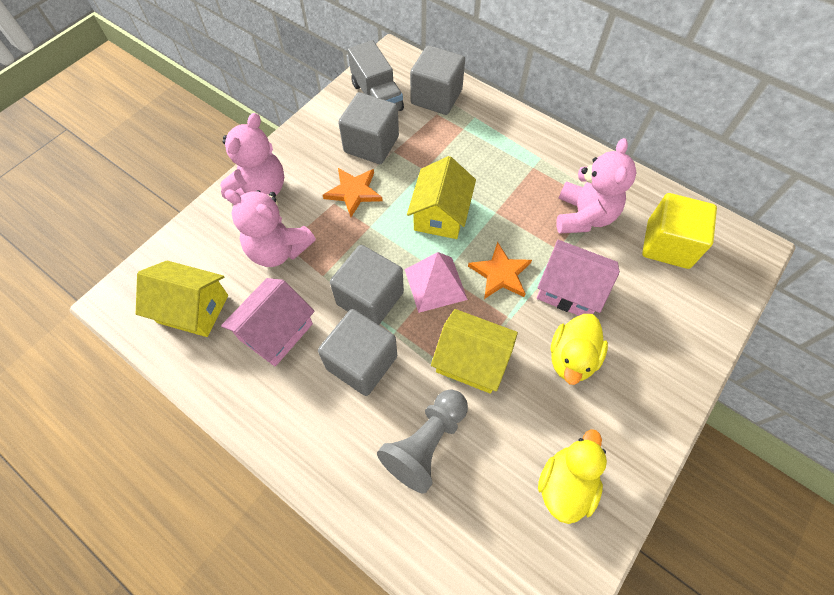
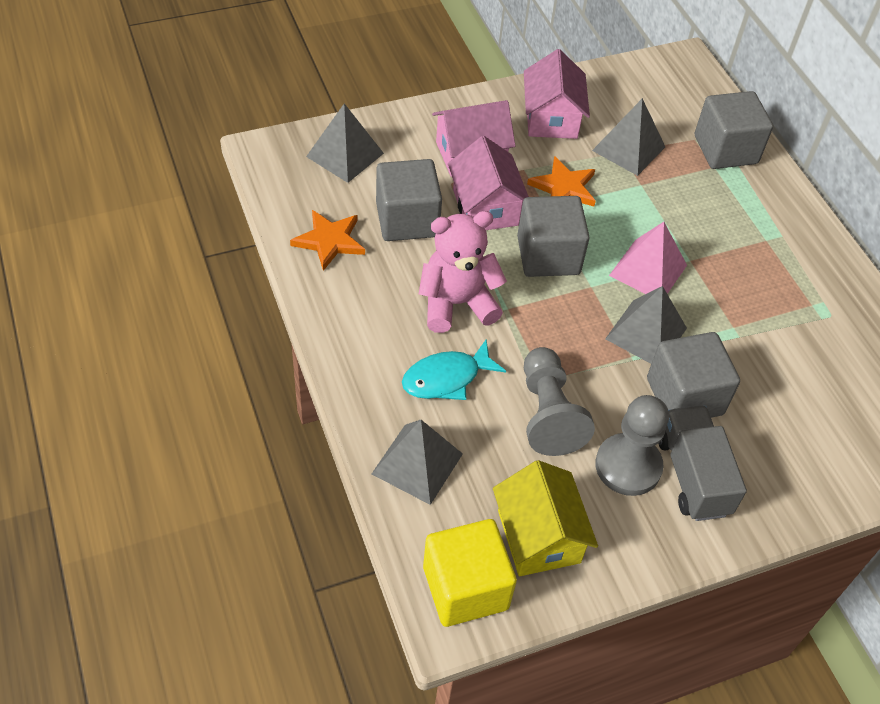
grey pawn: 1 -> 2
grey pyramid: 0 -> 4
pink house: 2 -> 3
pink teddy bear: 3 -> 1
turquoise fish: 0 -> 1
yellow duck: 2 -> 0
yellow house: 3 -> 1

